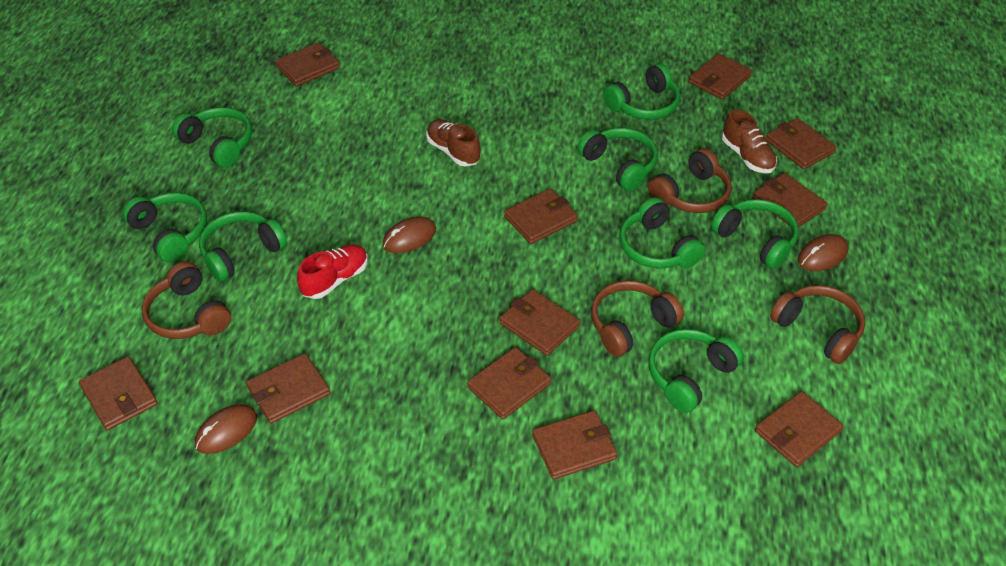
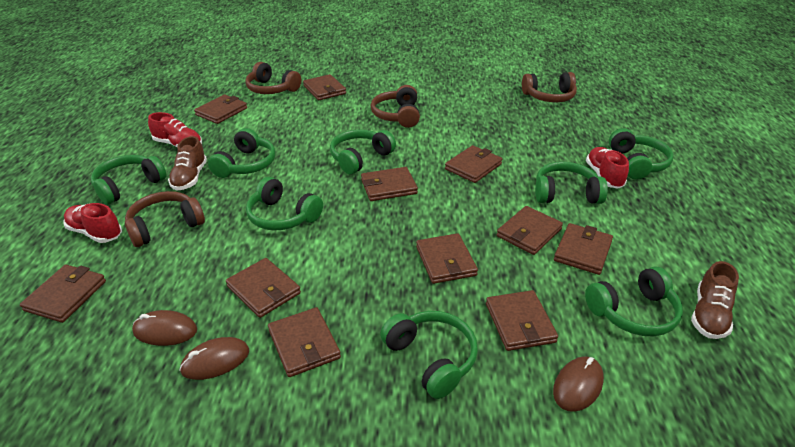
red shoe: 1 -> 3

